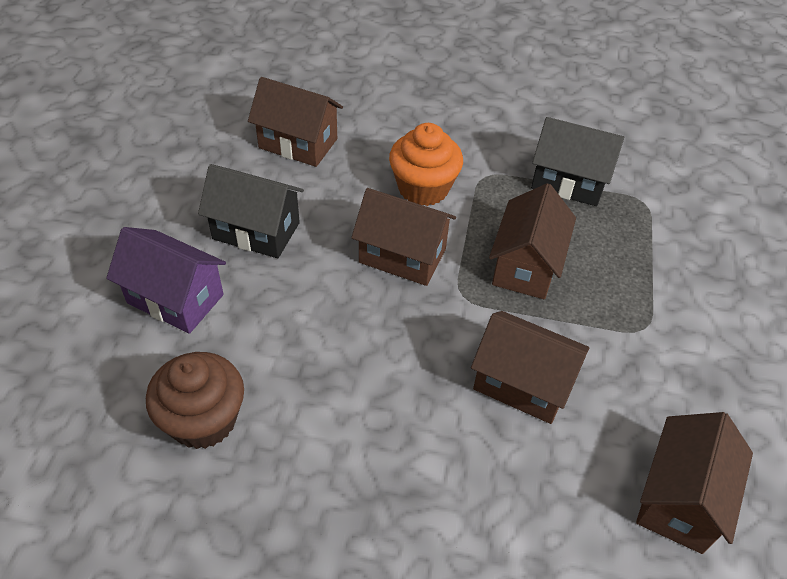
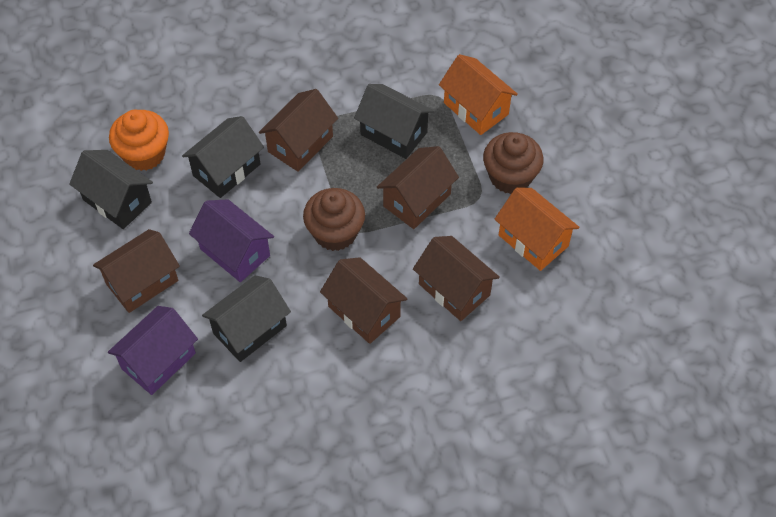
black house: 2 -> 4
brown cupcake: 1 -> 2
orange house: 0 -> 2
purple house: 1 -> 2

